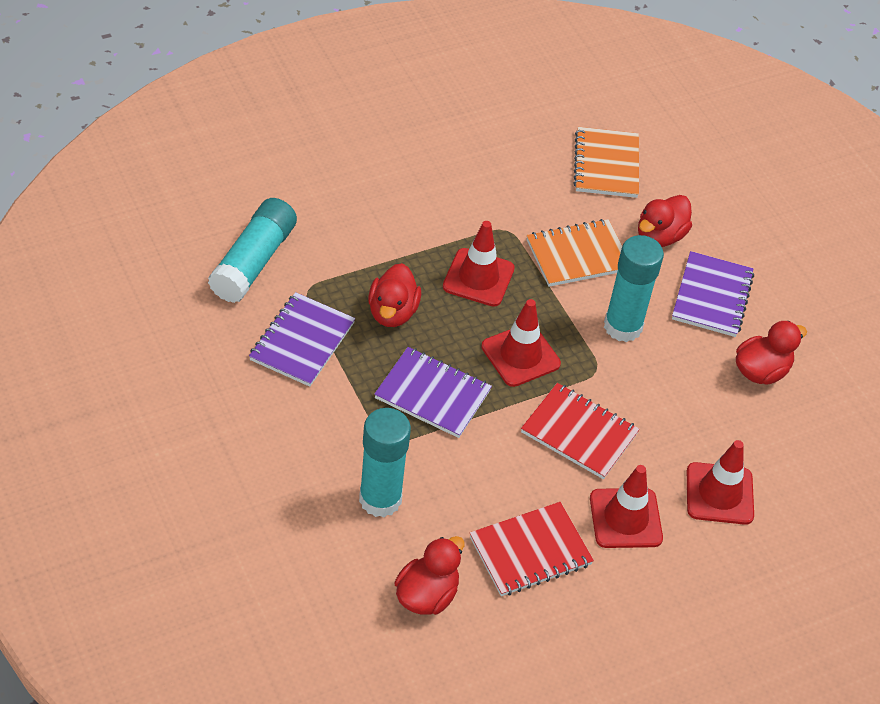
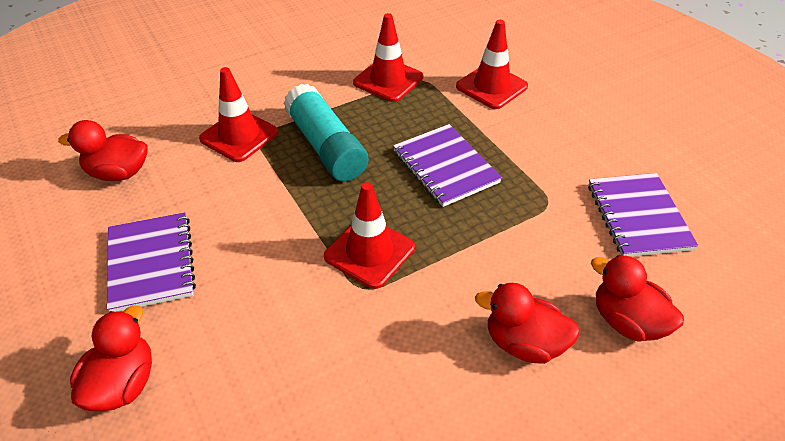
orange notebook: 2 -> 0
red notebook: 2 -> 0
turquoise glue stick: 3 -> 1

